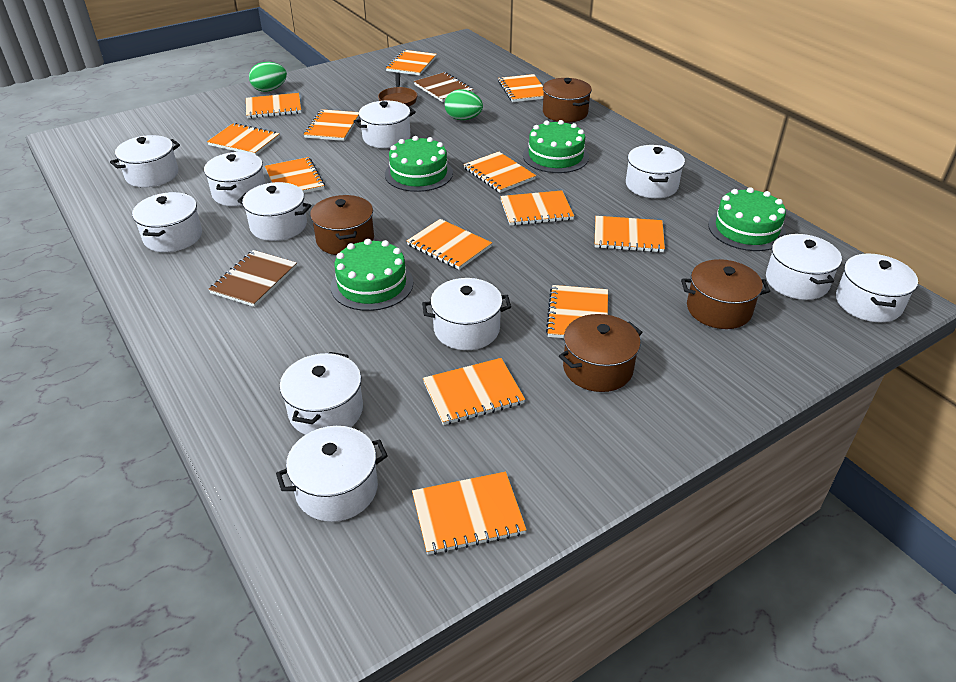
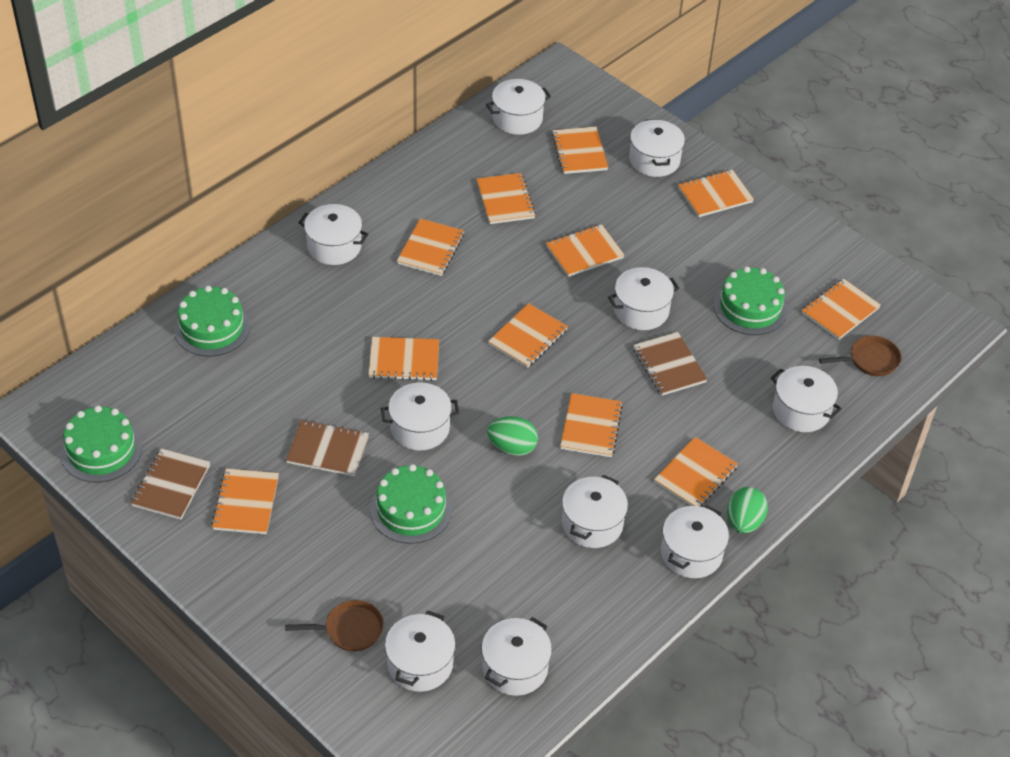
brown notebook: 2 -> 3
brown pan: 1 -> 2
brown pot: 4 -> 0
orange notebook: 13 -> 11
white pot: 11 -> 10

